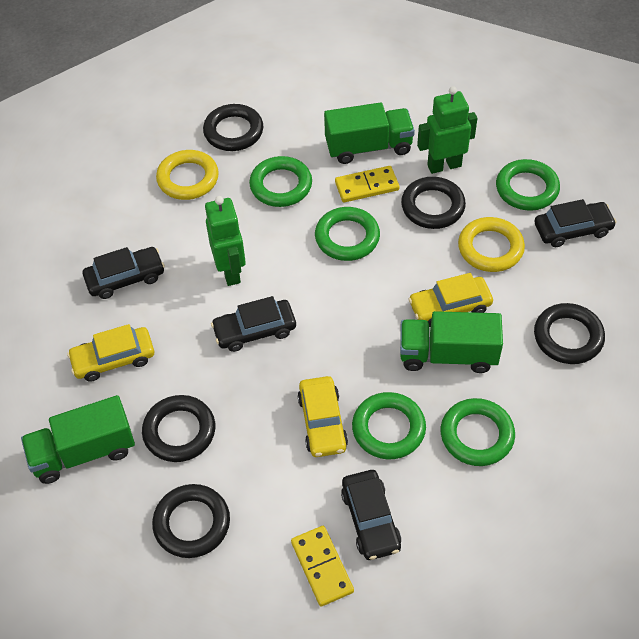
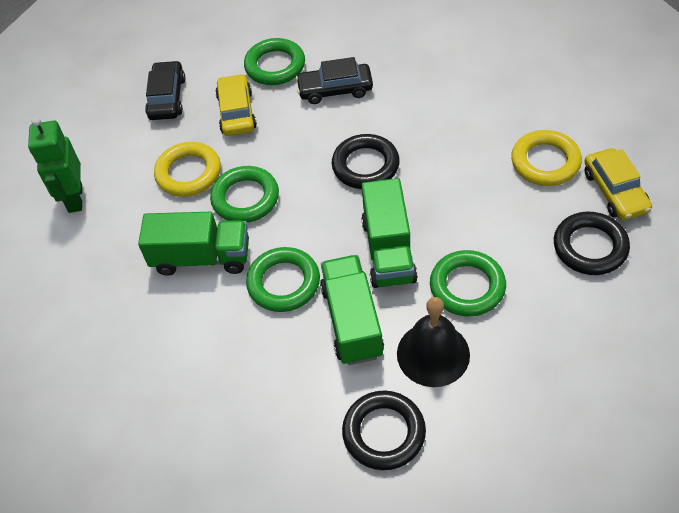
black bell: 0 -> 1
black car: 4 -> 2
black ring: 5 -> 3
green ring: 5 -> 4
green robot: 2 -> 1
yellow car: 3 -> 2
yellow domino: 2 -> 0

